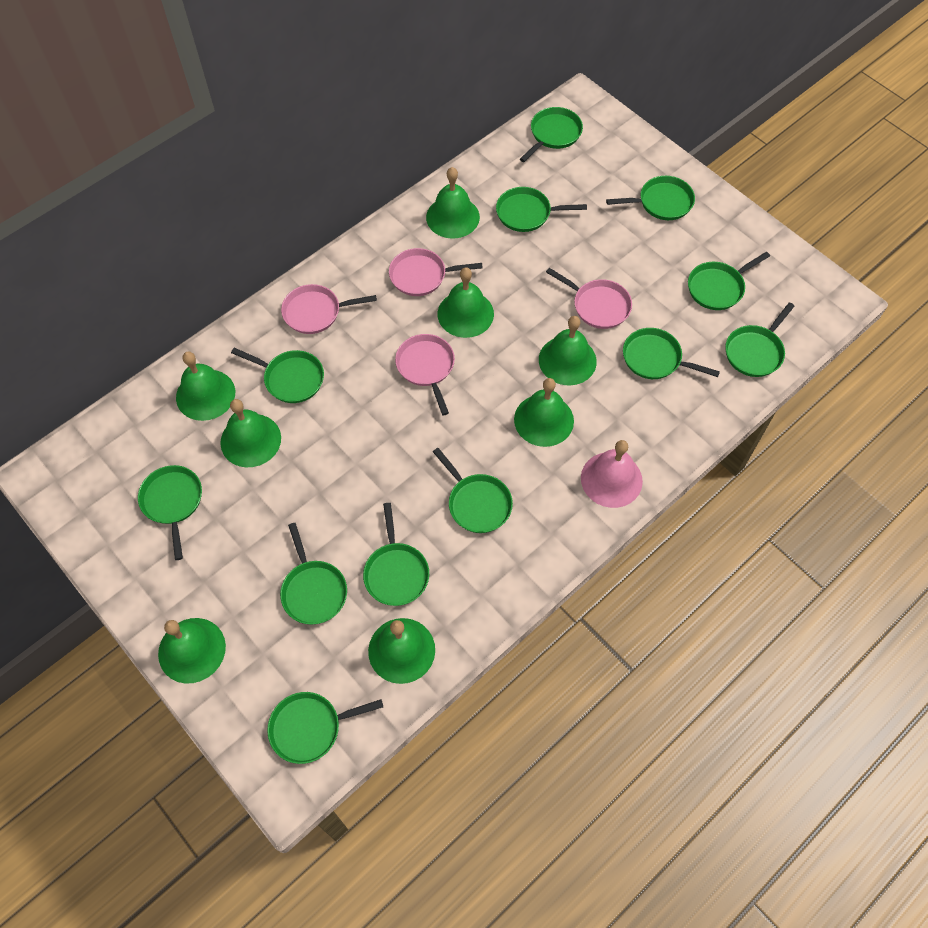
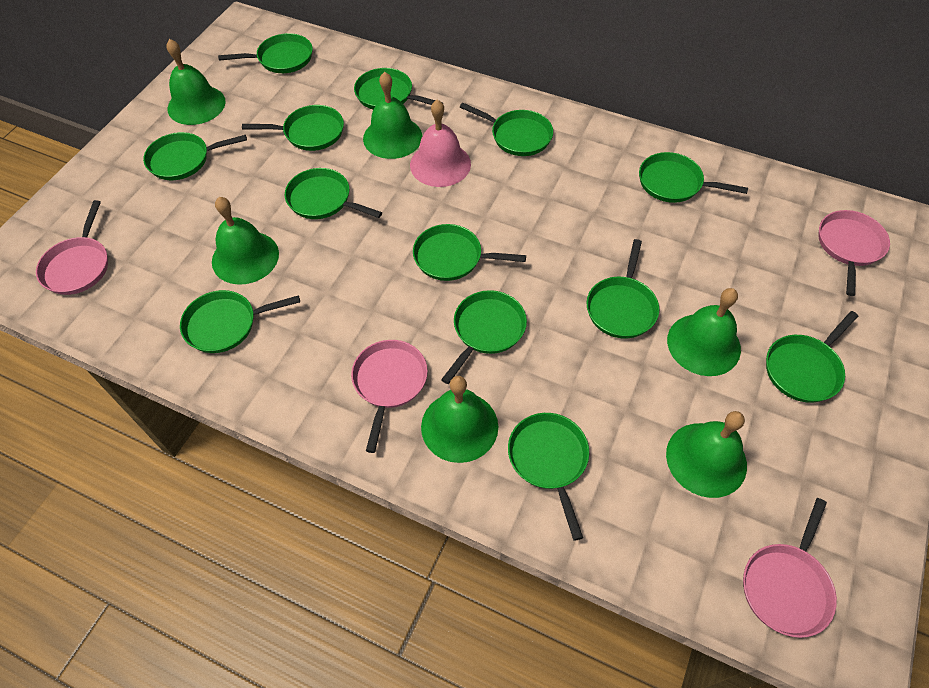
green bell: 8 -> 6
green pan: 12 -> 13

